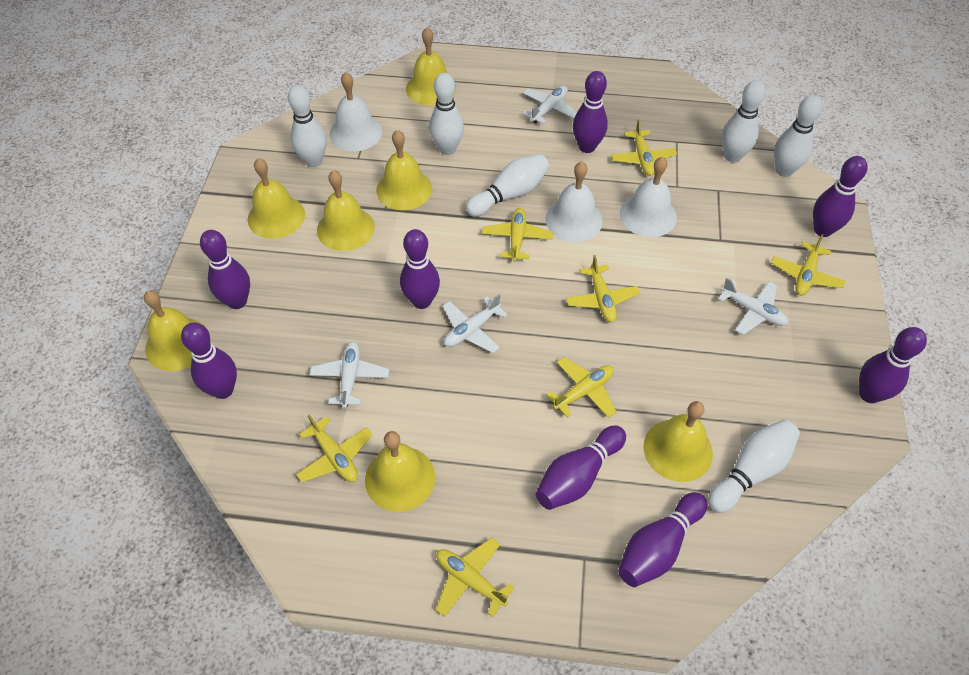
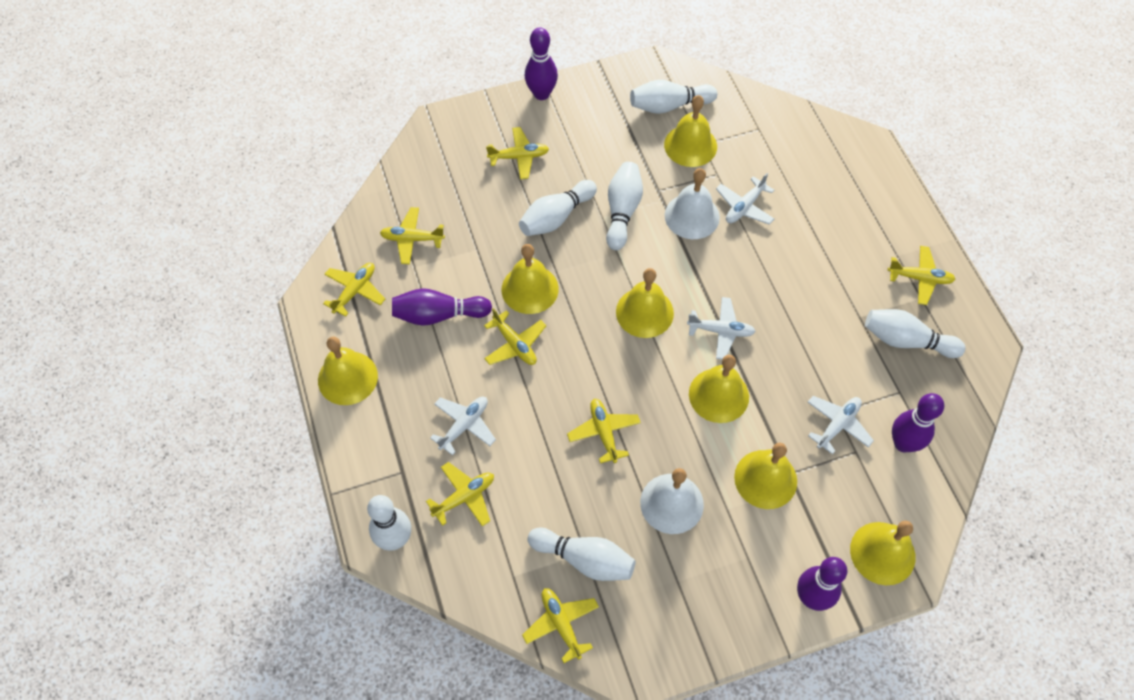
purple bowling pin: 8 -> 4
white bell: 3 -> 2
yellow plane: 7 -> 8

